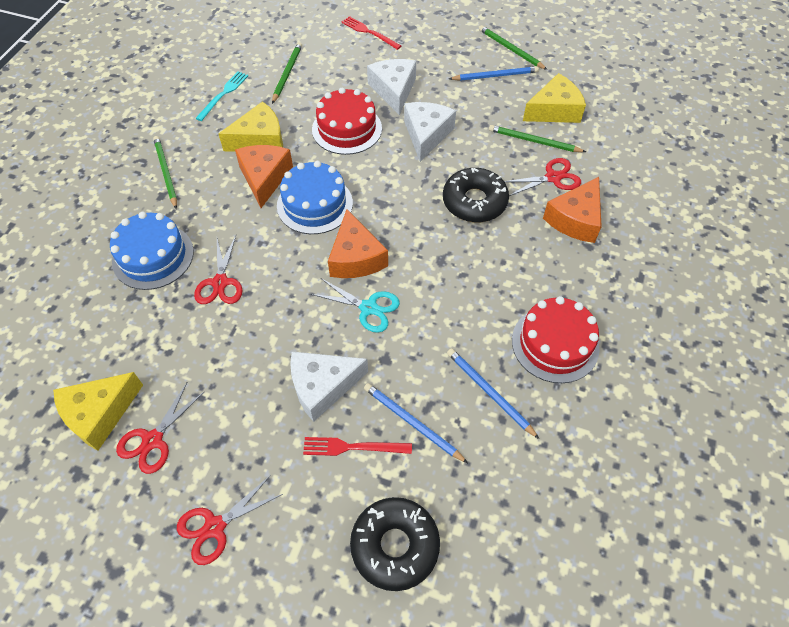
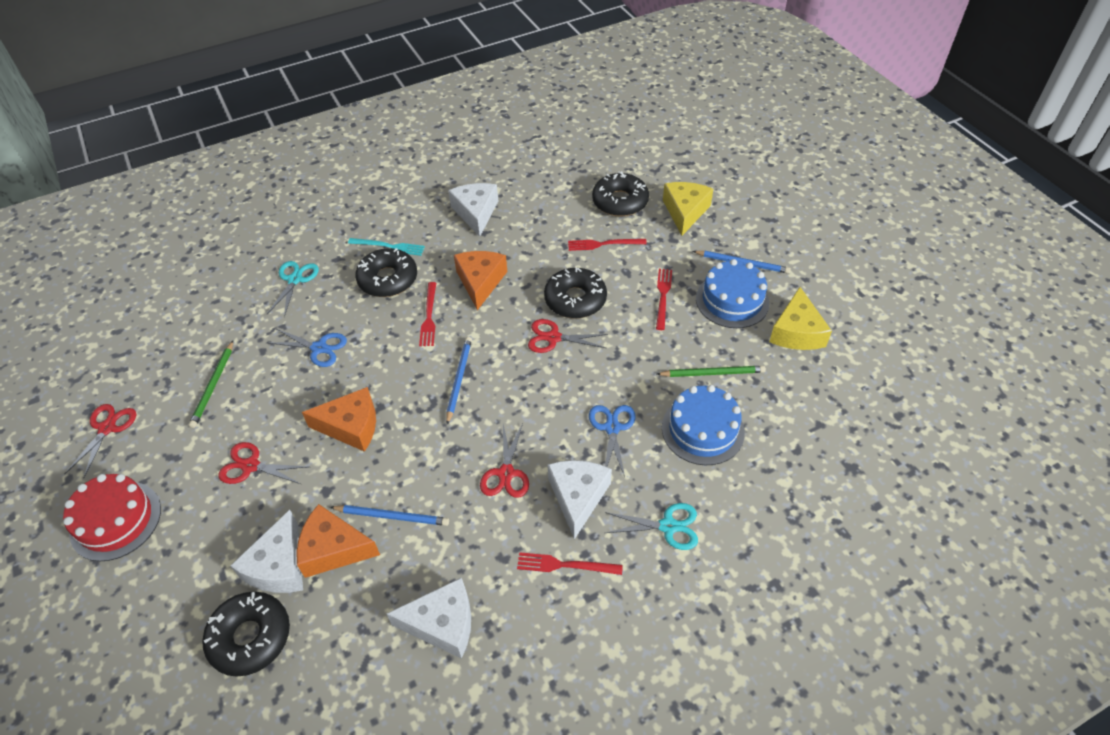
black donut: 2 -> 4
blue scissors: 0 -> 2
green pencil: 4 -> 2
red cake: 2 -> 1
red fork: 2 -> 4
turquoise scissors: 1 -> 2
white cheese: 3 -> 4
yellow cheese: 3 -> 2

